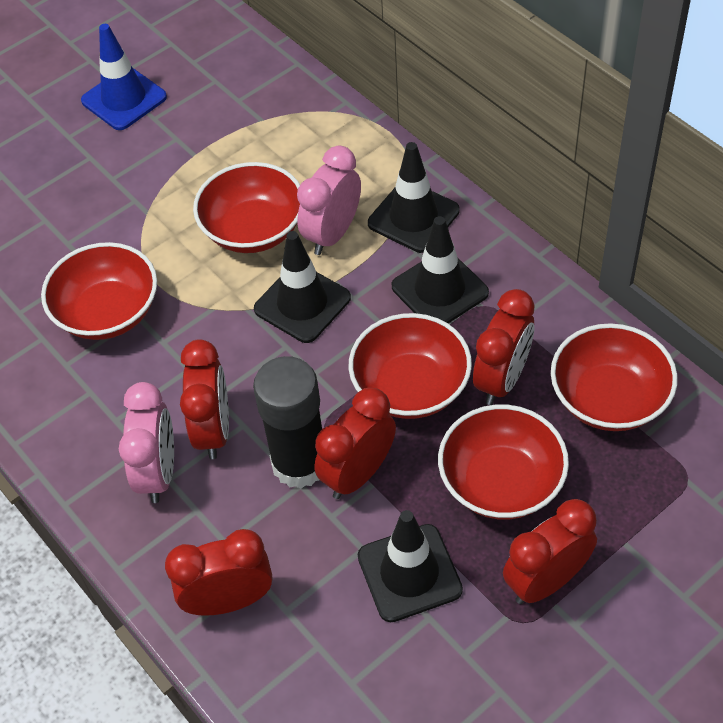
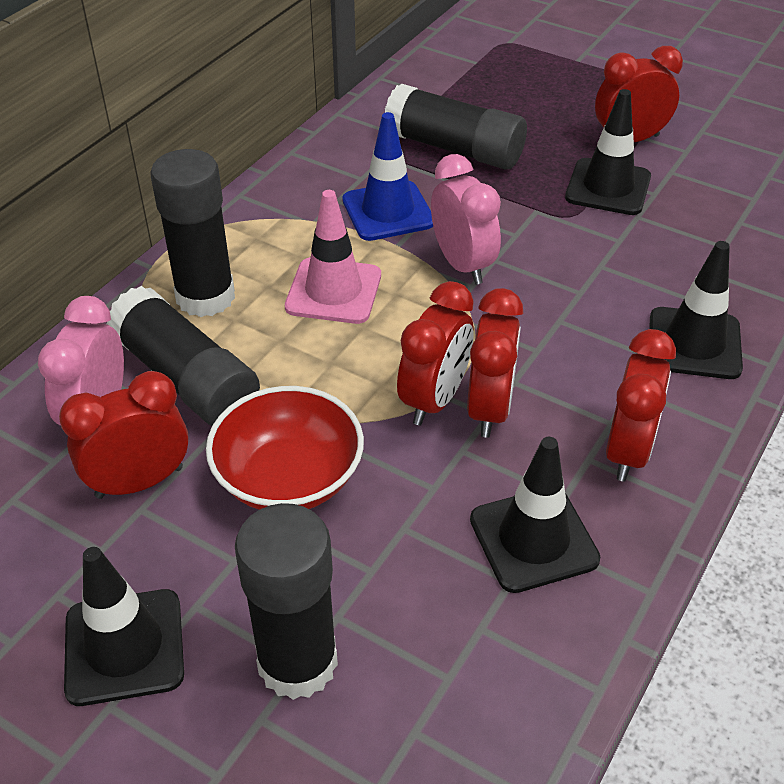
black glue stick: 1 -> 4
pink traffic cone: 0 -> 1
red bowl: 5 -> 1

